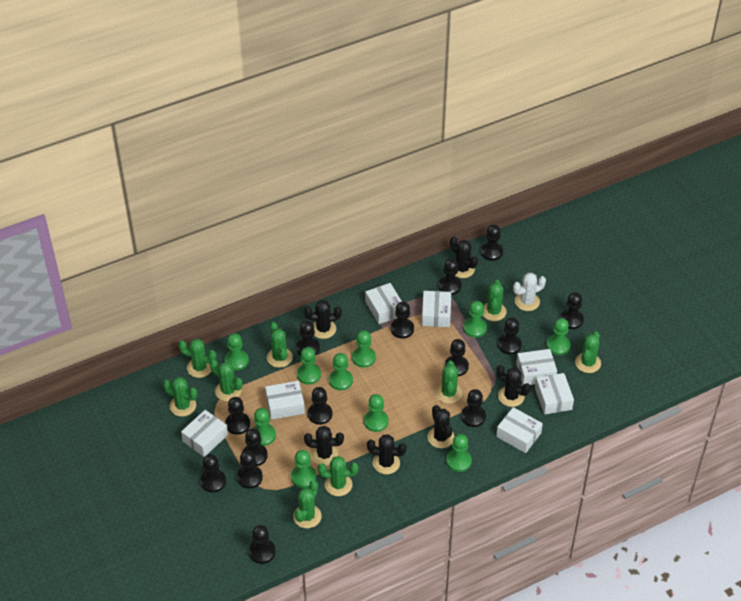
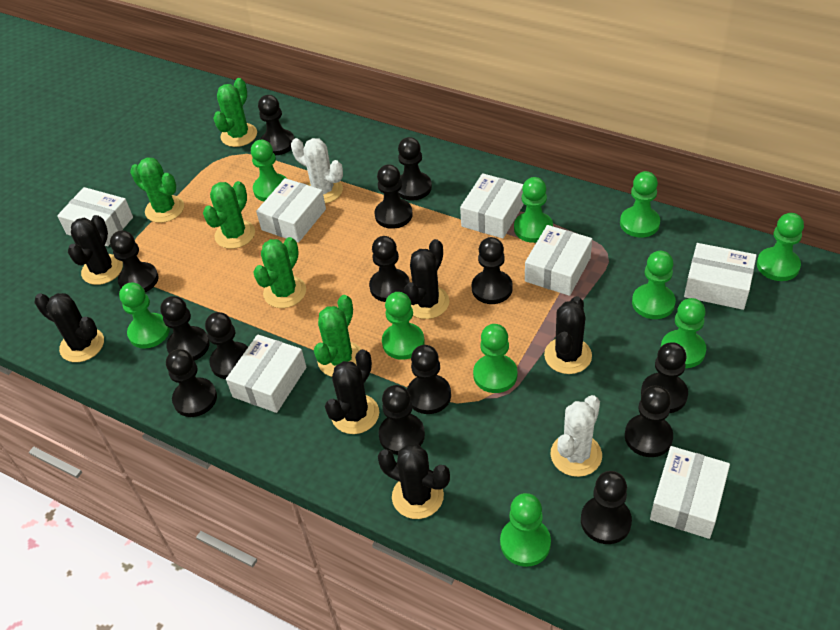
green cactus: 9 -> 5
white cactus: 1 -> 2

